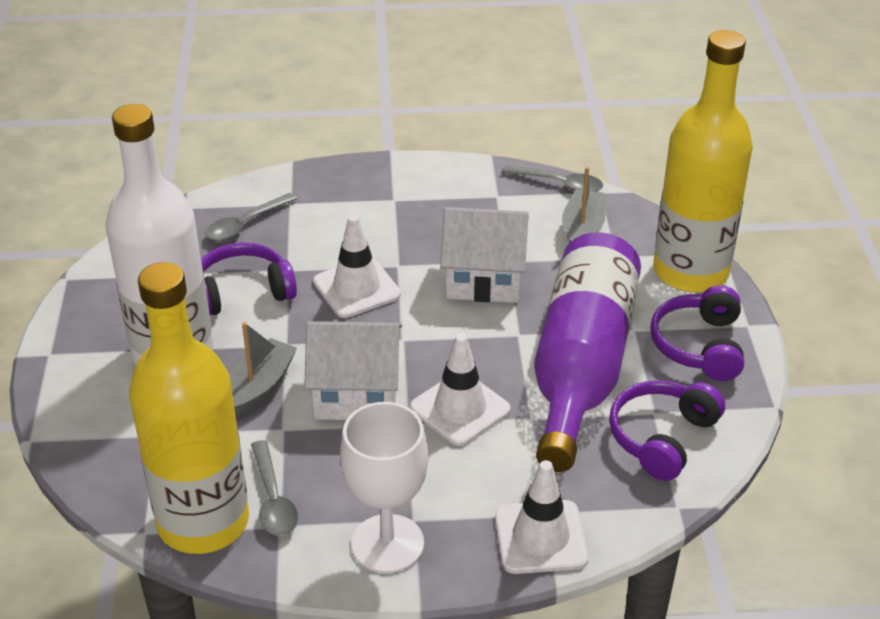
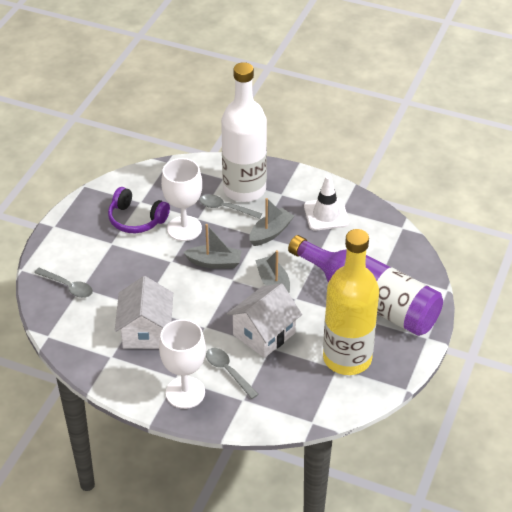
grey boat: 2 -> 3
purple headphones: 3 -> 1
white goblet: 1 -> 2
white traffic cone: 3 -> 1
yellow bottle: 2 -> 1

